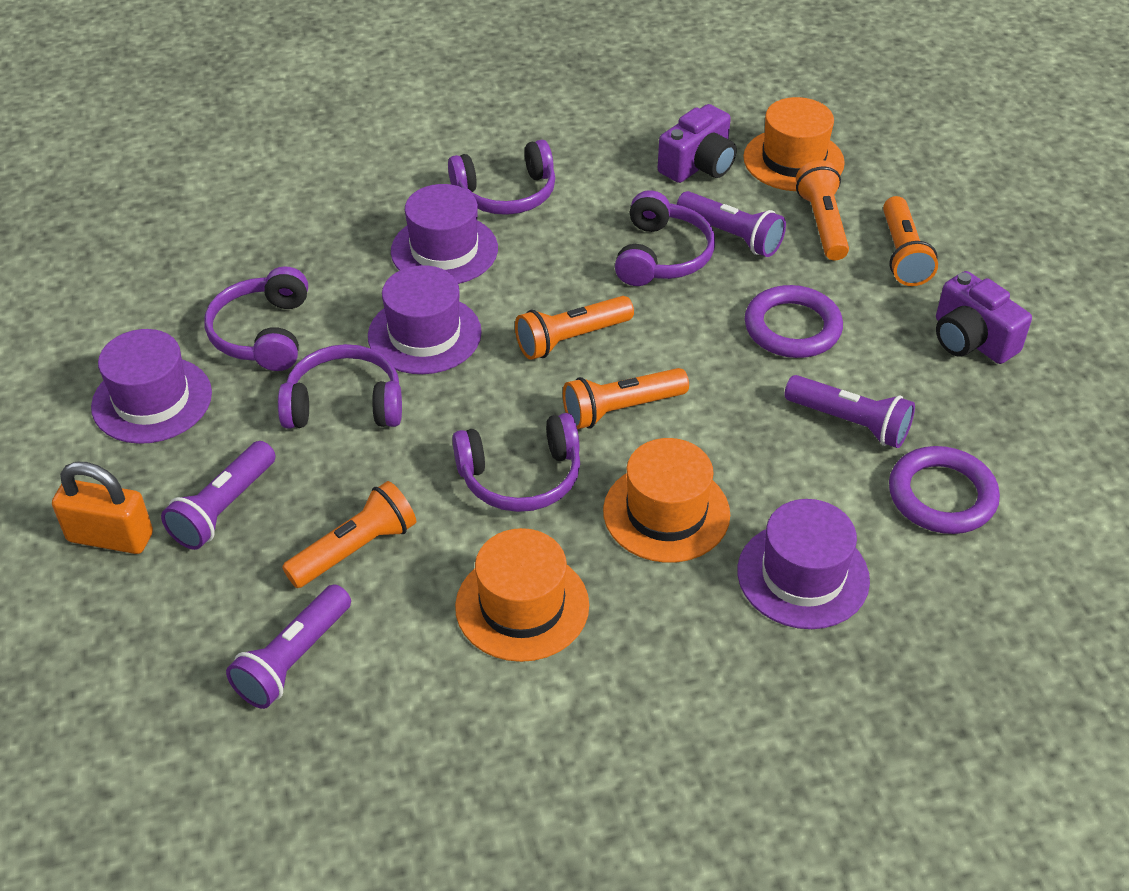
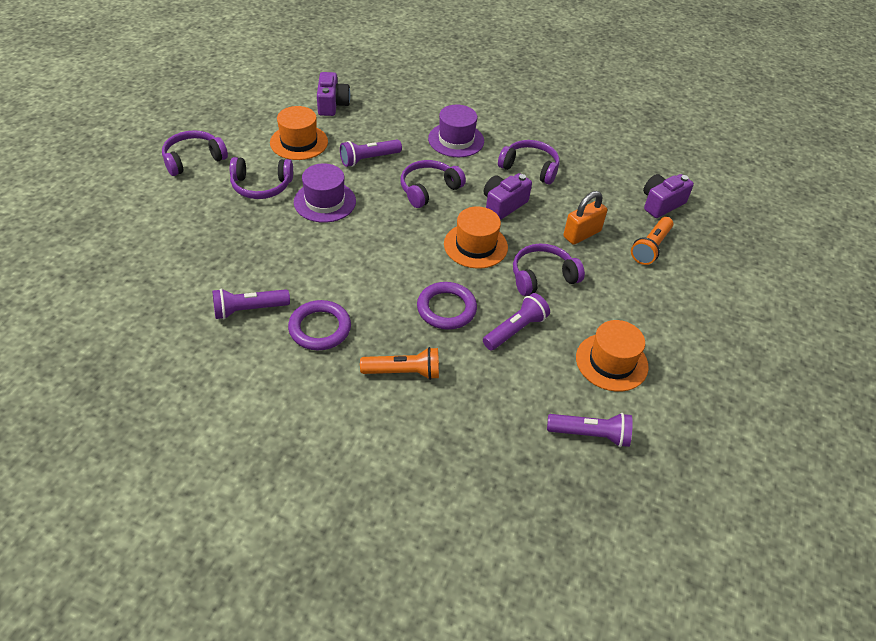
orange flashlight: 5 -> 2
purple camera: 2 -> 3
purple hat: 4 -> 2

